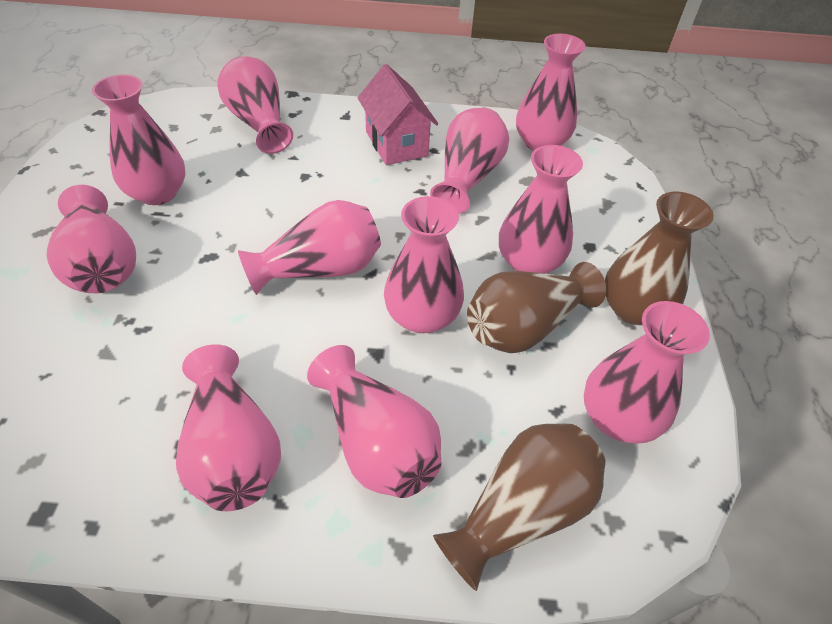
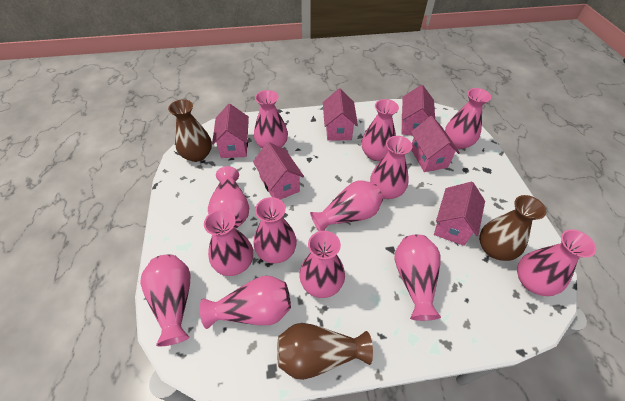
pink house: 1 -> 6
pink vase: 11 -> 13

